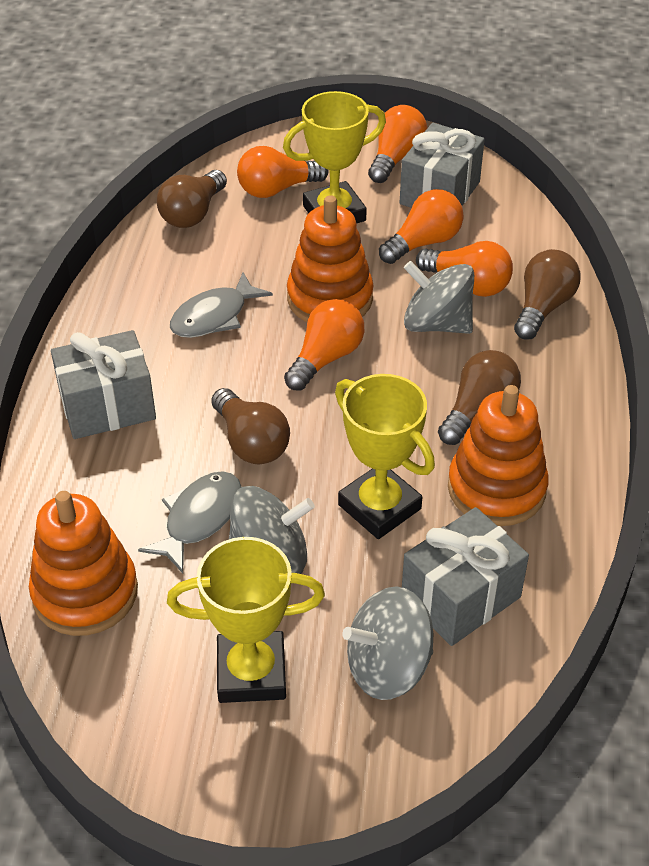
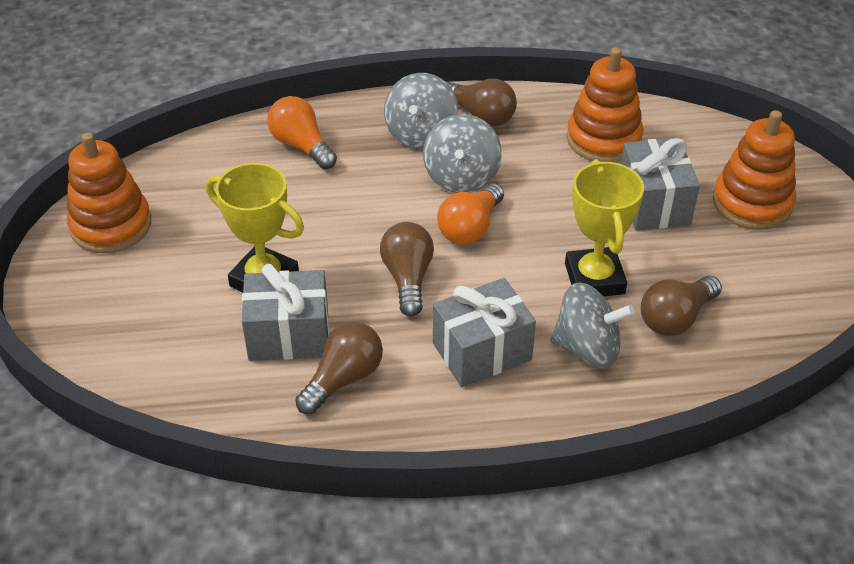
grey fish: 2 -> 0
orange light bulb: 5 -> 2
yellow trophy: 3 -> 2

